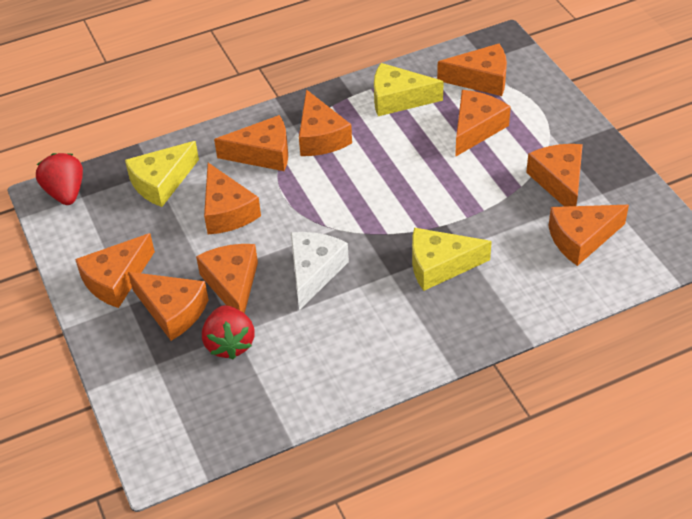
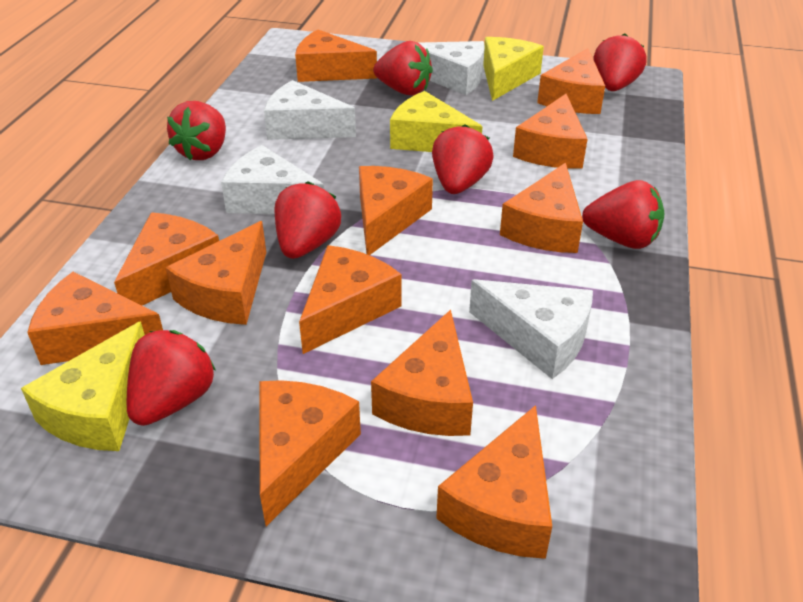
orange cheese: 10 -> 12
red strawberry: 2 -> 7
white cheese: 1 -> 4

